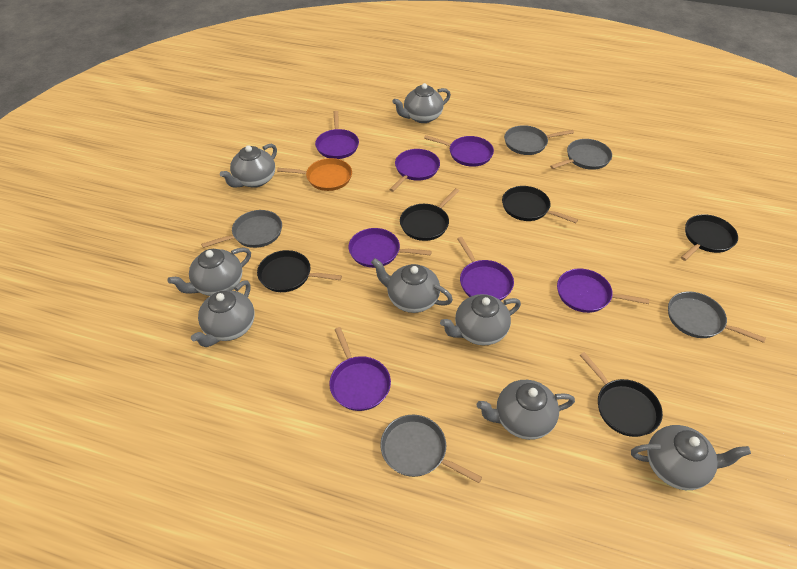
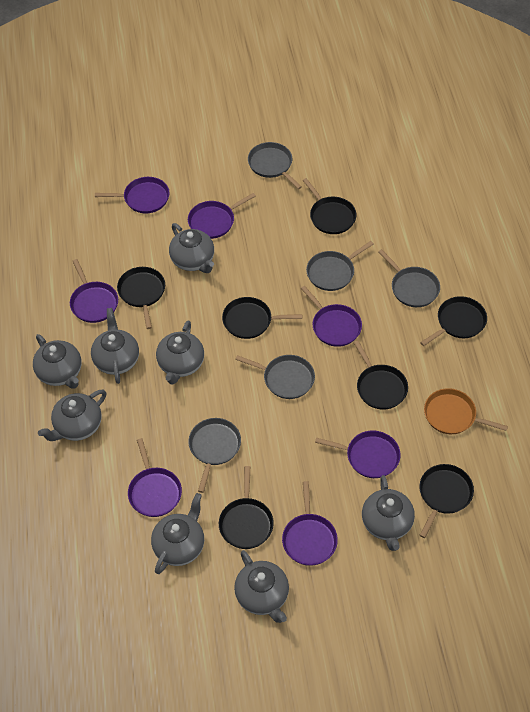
black pan: 5 -> 7

